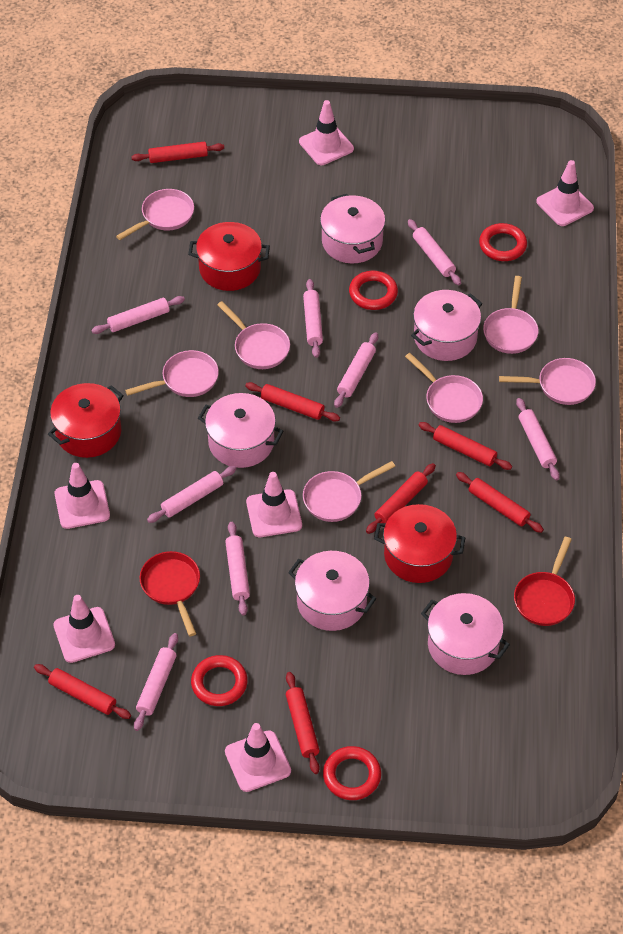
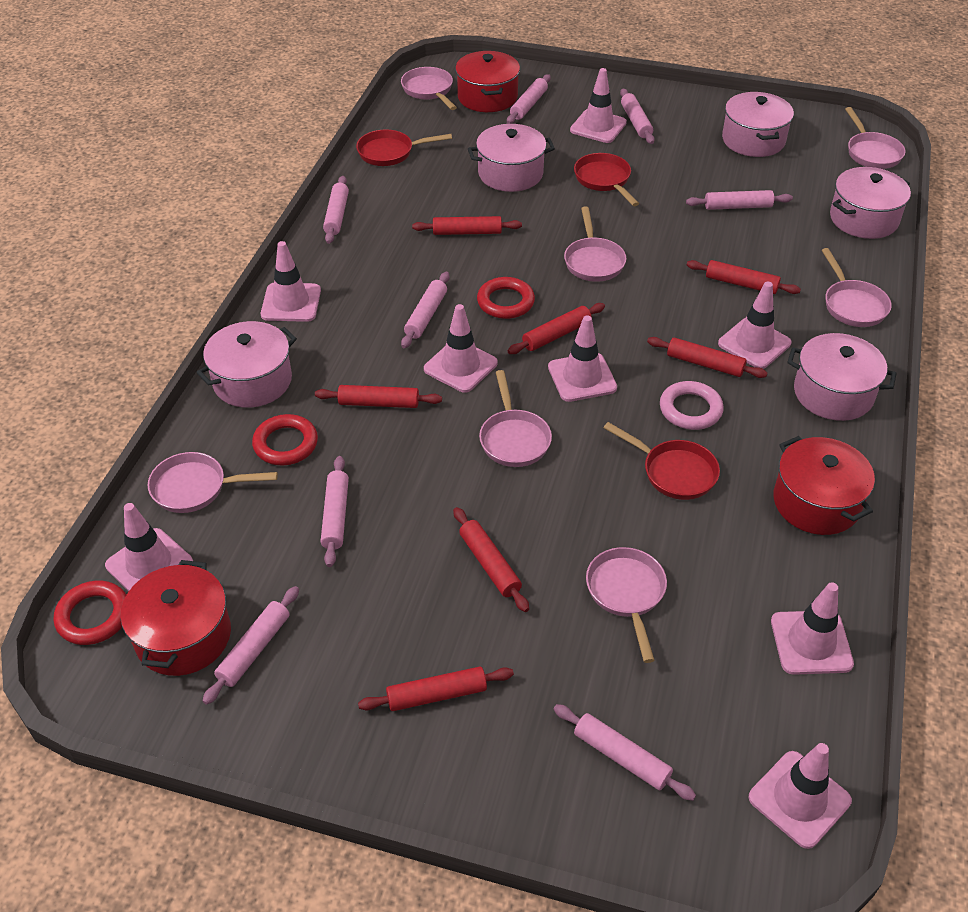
pink ring: 0 -> 1
pink traffic cone: 6 -> 8
red pan: 2 -> 3
red ring: 4 -> 3

